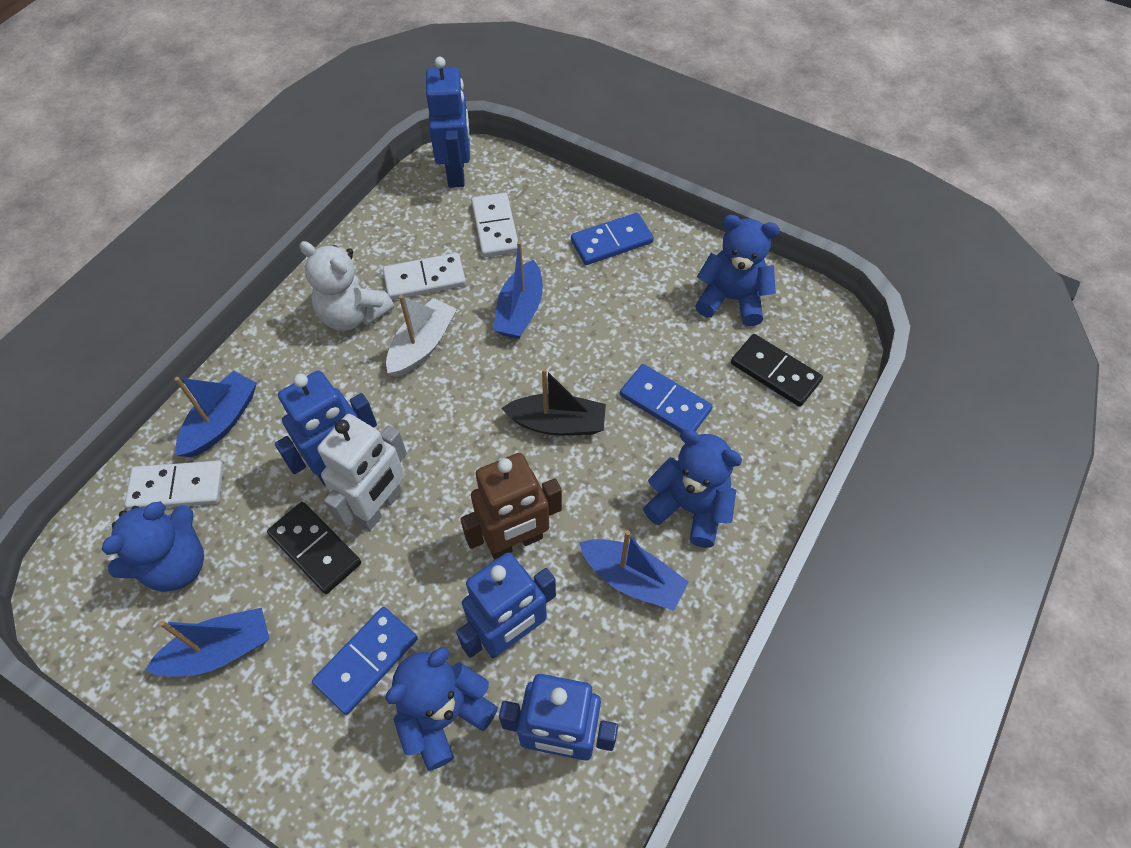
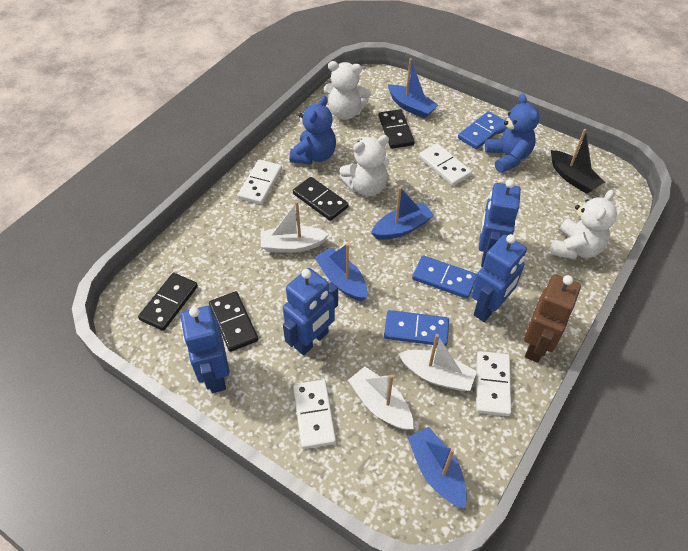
black domino: 2 -> 4
blue teddy bear: 4 -> 2
white boat: 1 -> 3
white domino: 3 -> 4
white robot: 1 -> 0
white teddy bear: 1 -> 3

